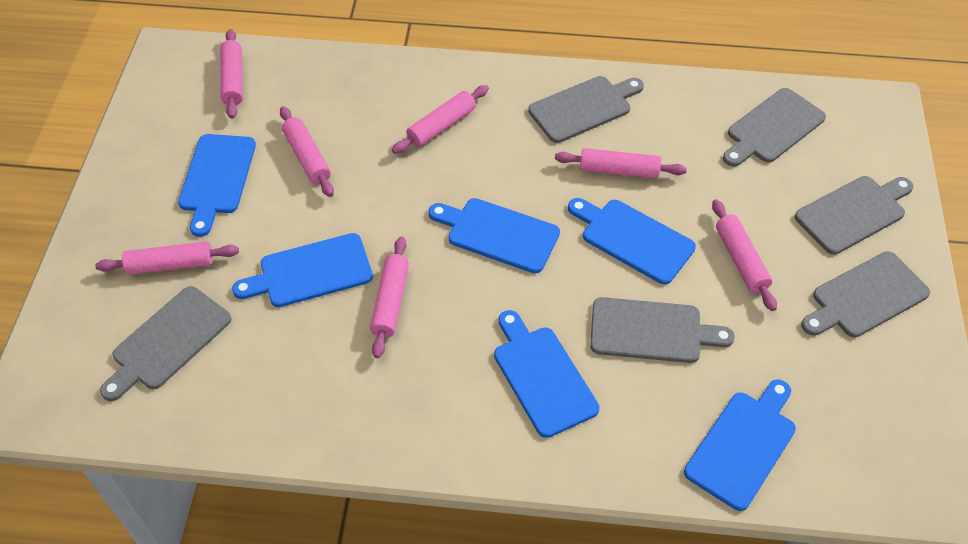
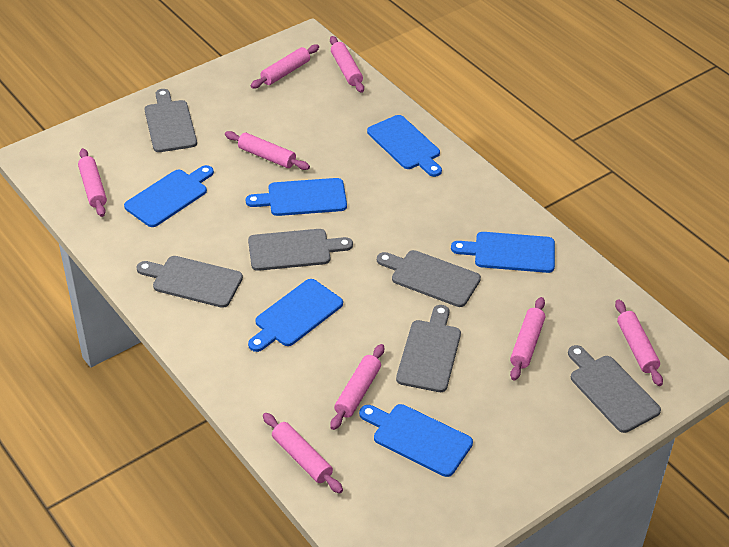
pink rolling pin: 7 -> 8

